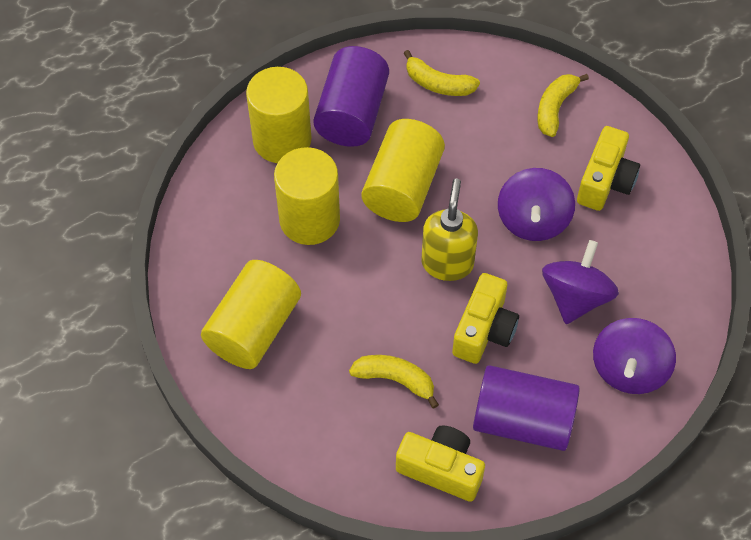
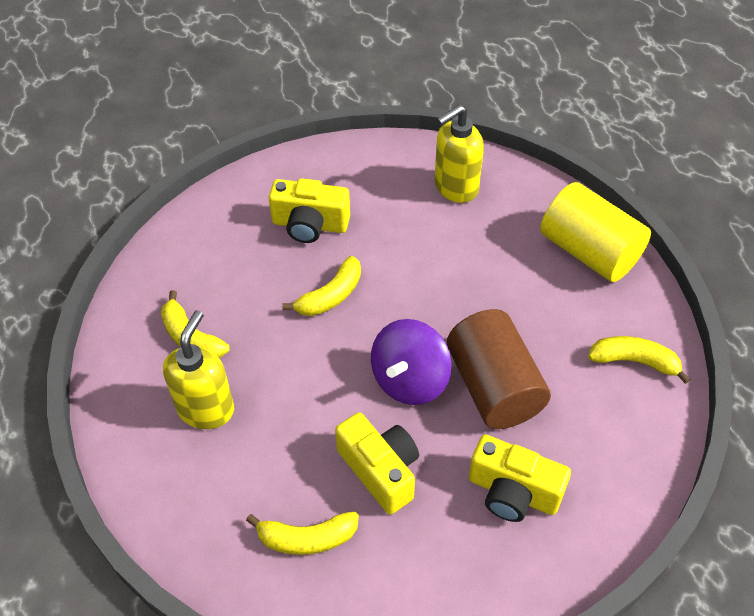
brown cylinder: 0 -> 1
purple cylinder: 2 -> 0
purple spinning top: 3 -> 1
yellow banana: 3 -> 4
yellow cylinder: 4 -> 1
yellow soap dispenser: 1 -> 2

